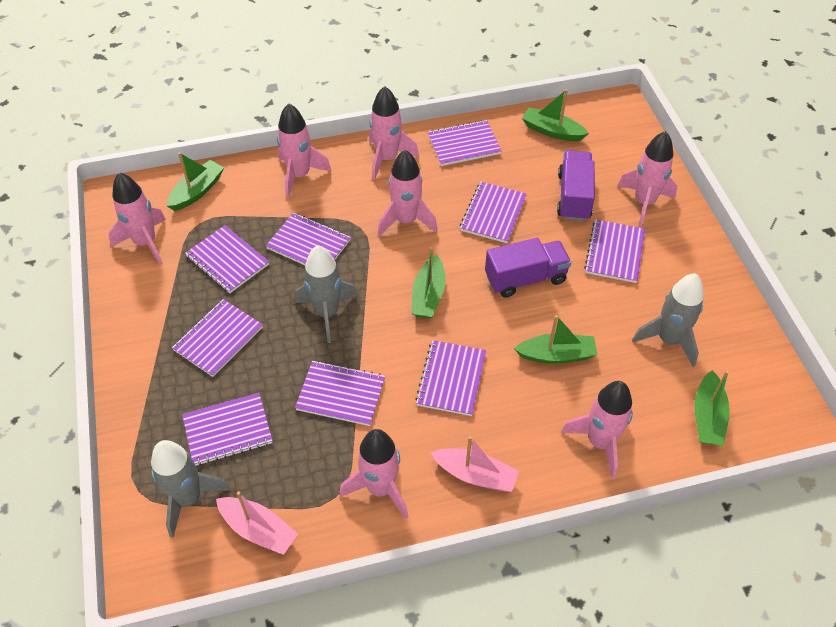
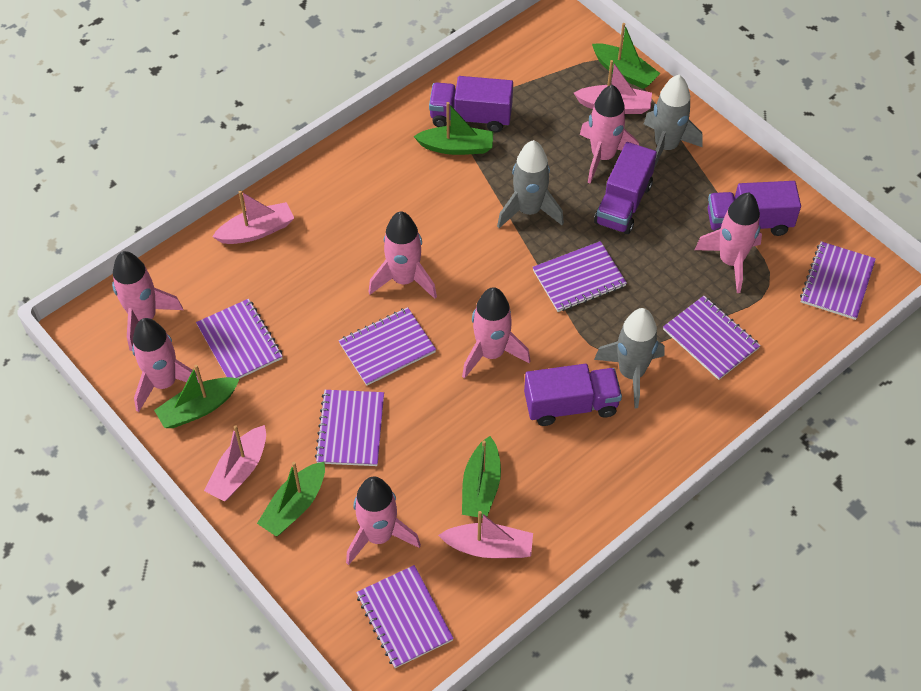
pink boat: 2 -> 4
purple notebook: 9 -> 7
purple truck: 2 -> 4

